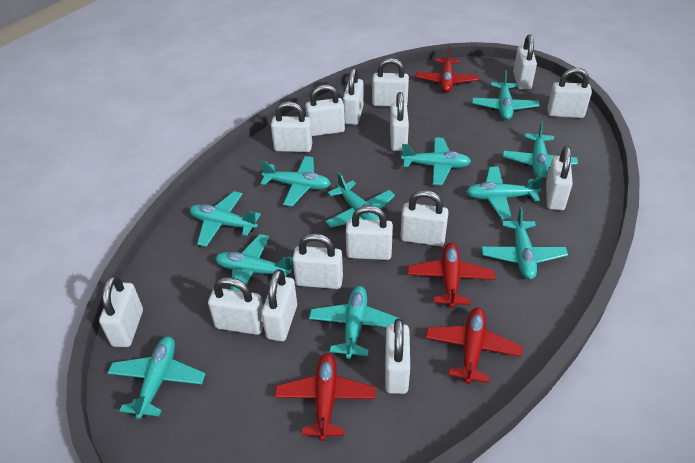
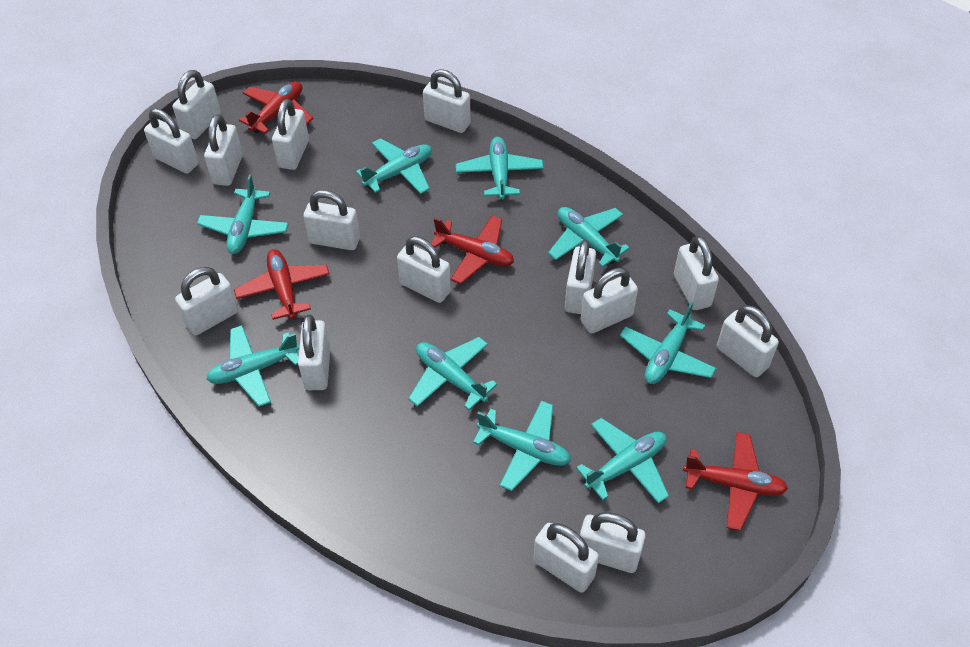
turquoise plane: 11 -> 9

